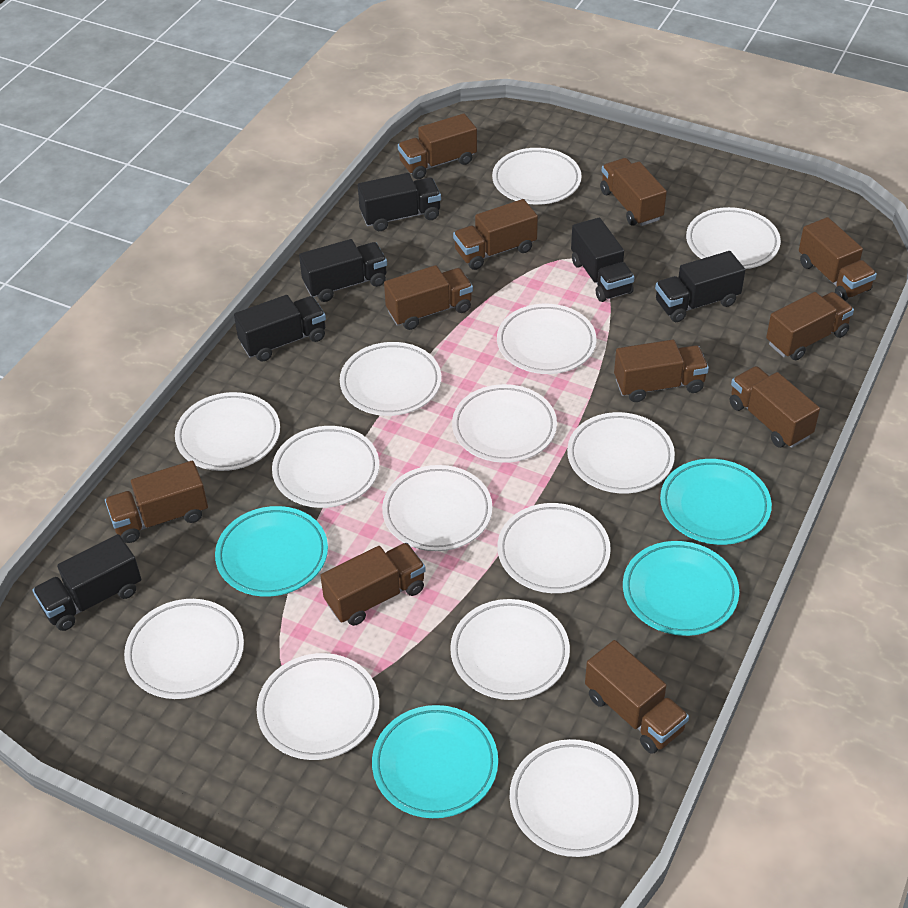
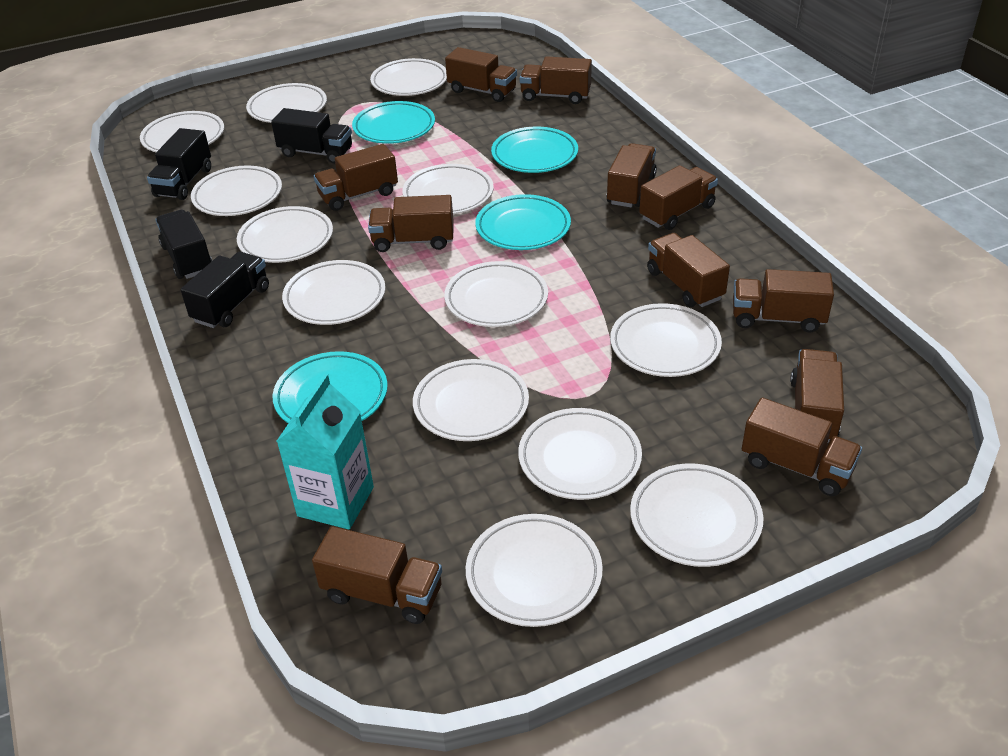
black truck: 6 -> 4
turquoise carton: 0 -> 1
white plate: 14 -> 13

